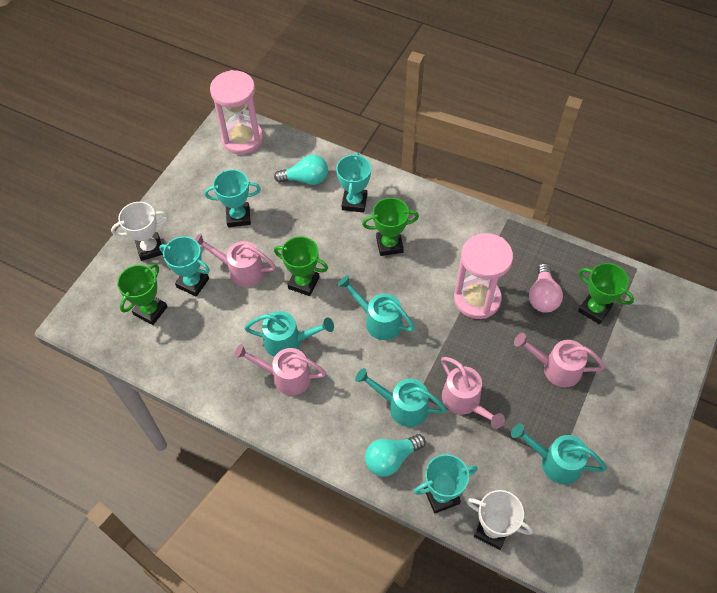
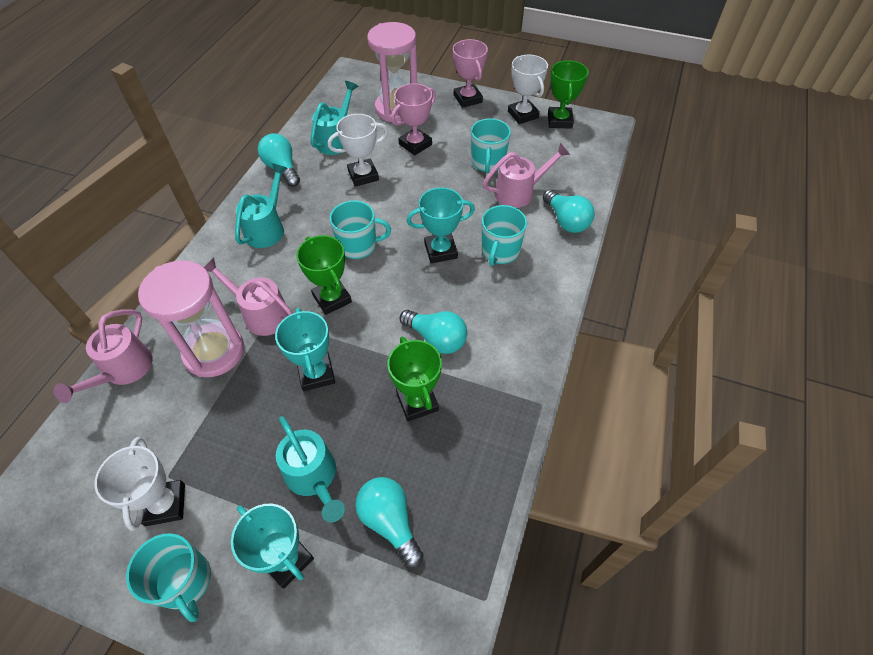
green trophy: 4 -> 3
pink light bulb: 1 -> 0
pink trophy: 0 -> 2
pink watering can: 4 -> 3
turquoise light bulb: 2 -> 4
turquoise mug: 0 -> 4
turquoise trophy: 4 -> 3
turquoise watering can: 4 -> 3
white trophy: 2 -> 3

